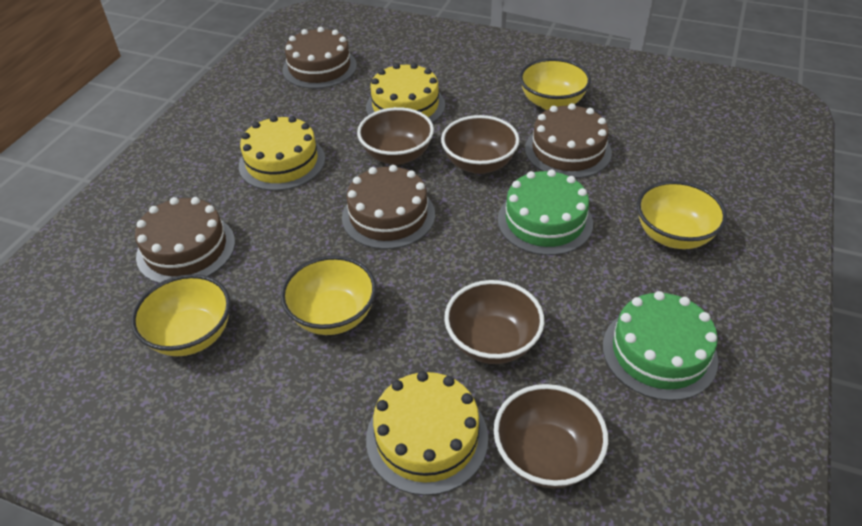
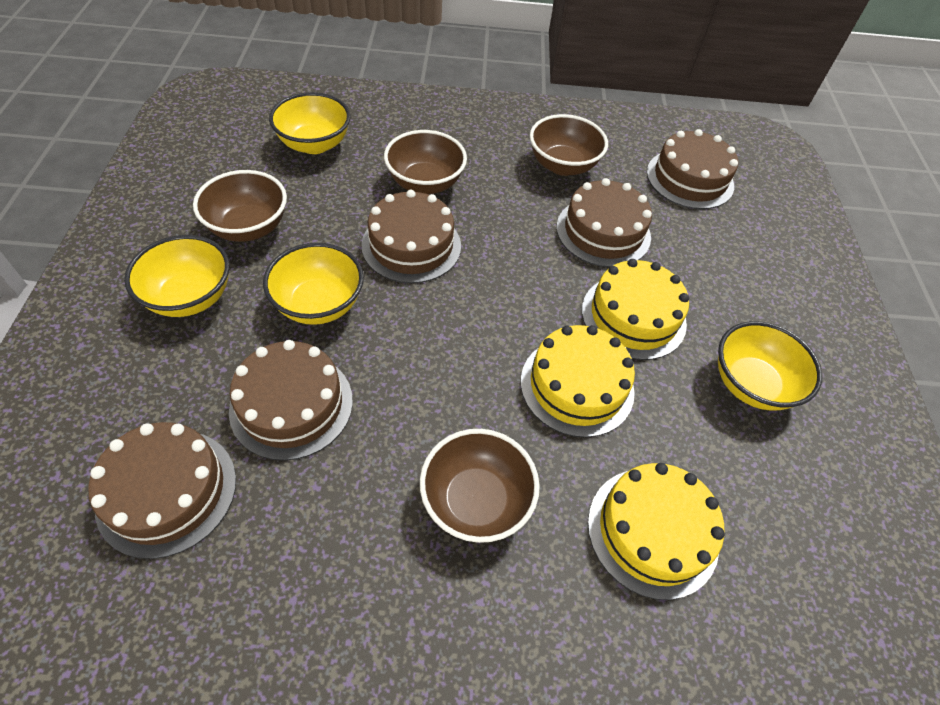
brown cake: 4 -> 5
green cake: 2 -> 0

